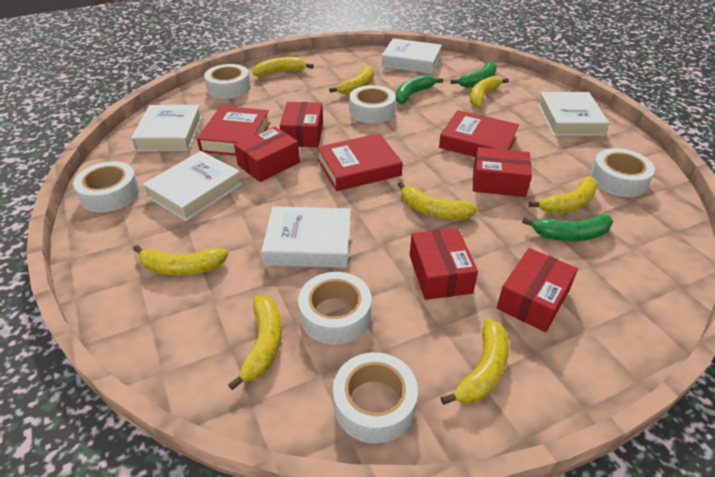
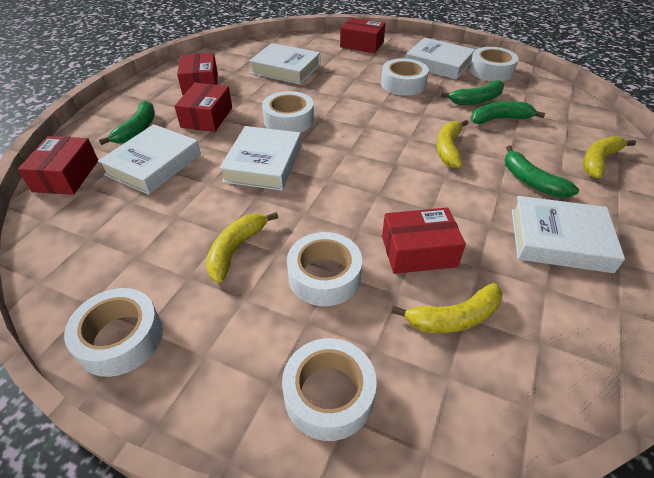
green banana: 3 -> 4
red book: 3 -> 0
yellow banana: 8 -> 4

